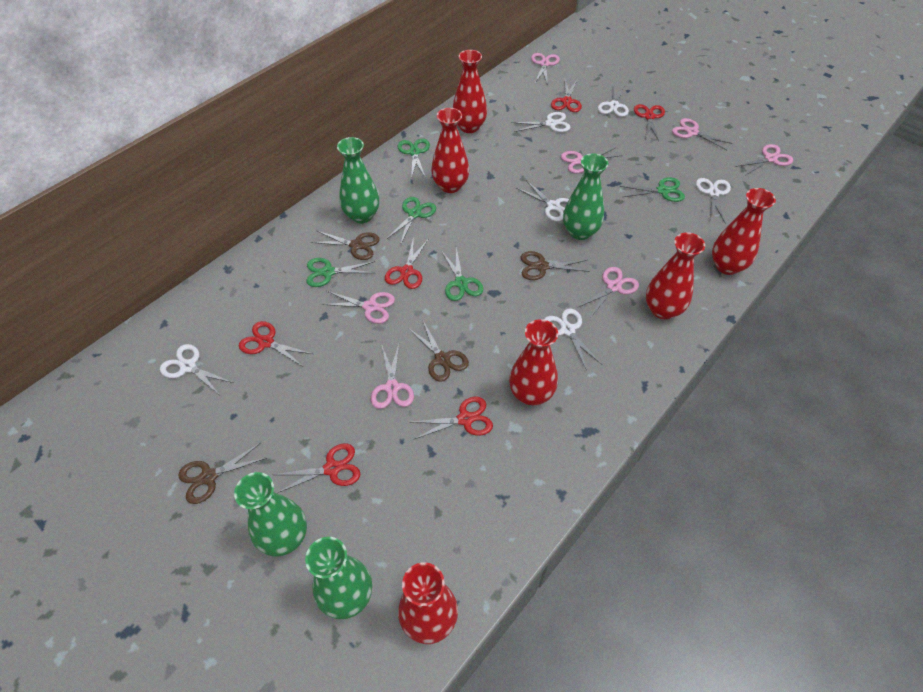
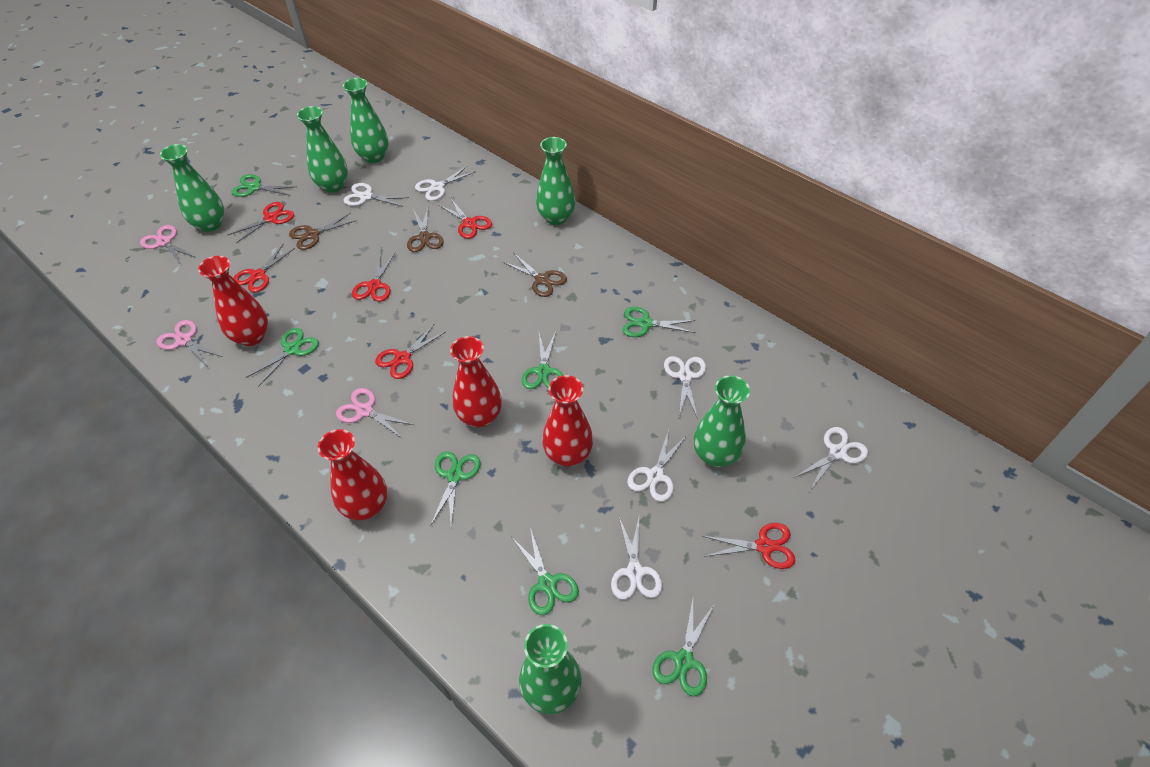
brown scissors: 4 -> 3
green scissors: 5 -> 7
green vase: 4 -> 6
pink scissors: 7 -> 3
red vase: 6 -> 4

